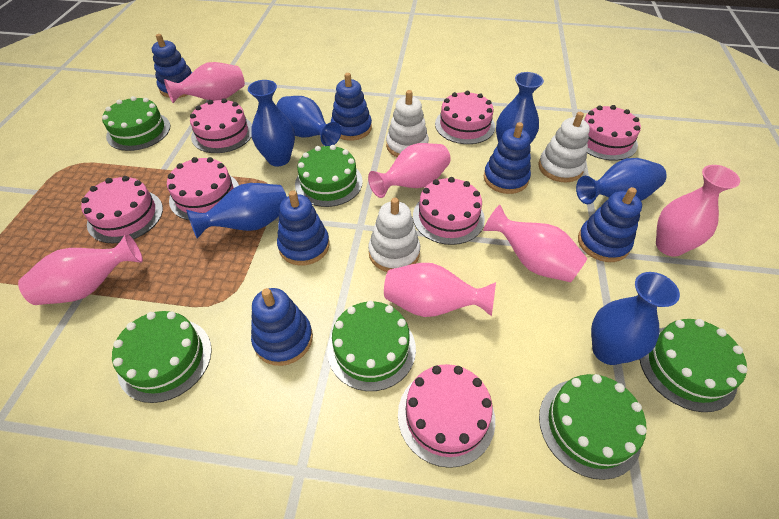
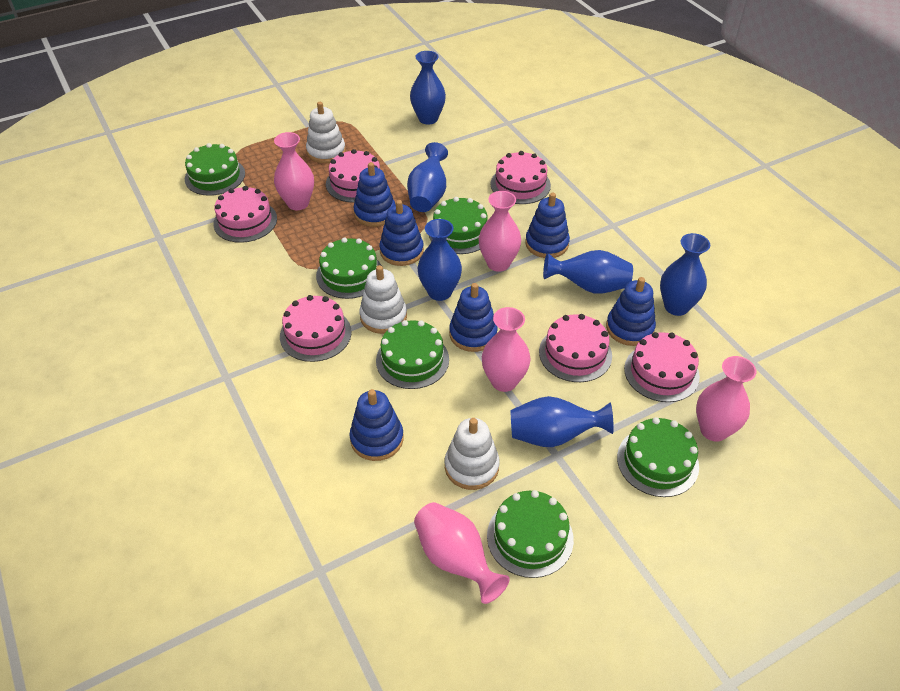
pink cake: 7 -> 6
pink vase: 6 -> 5

